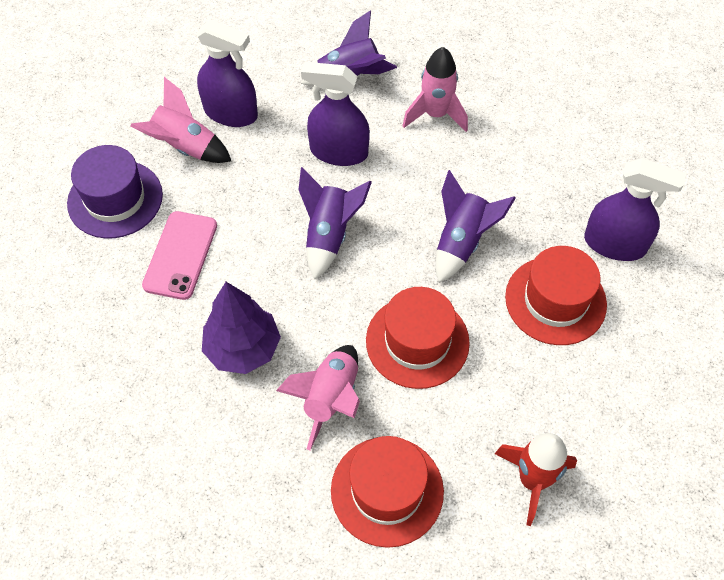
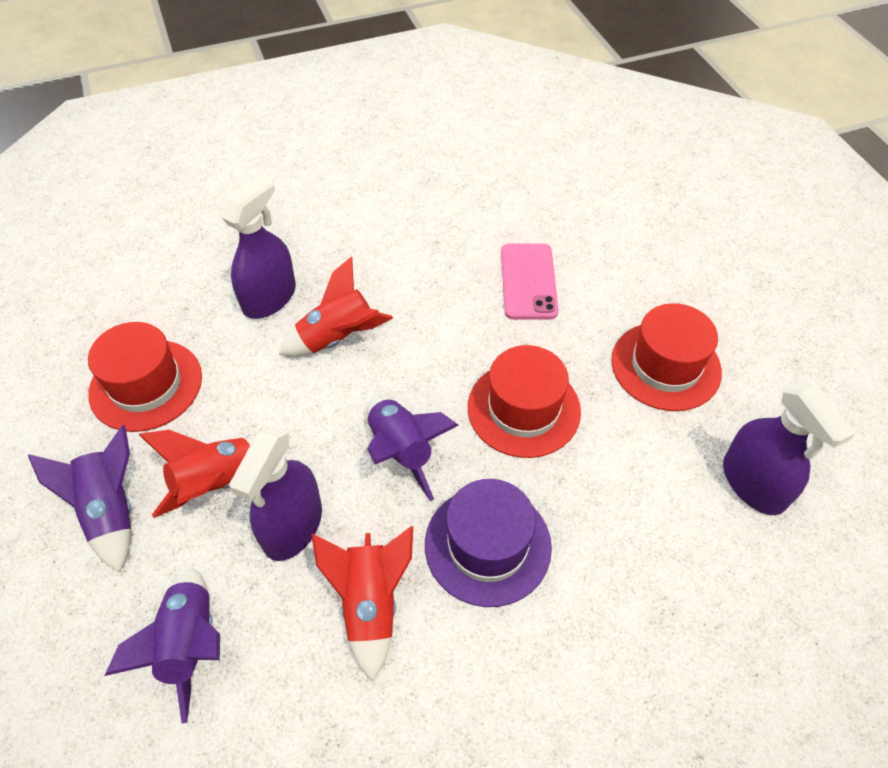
pink rocket: 3 -> 0
purple tree: 1 -> 0
red rocket: 1 -> 3

